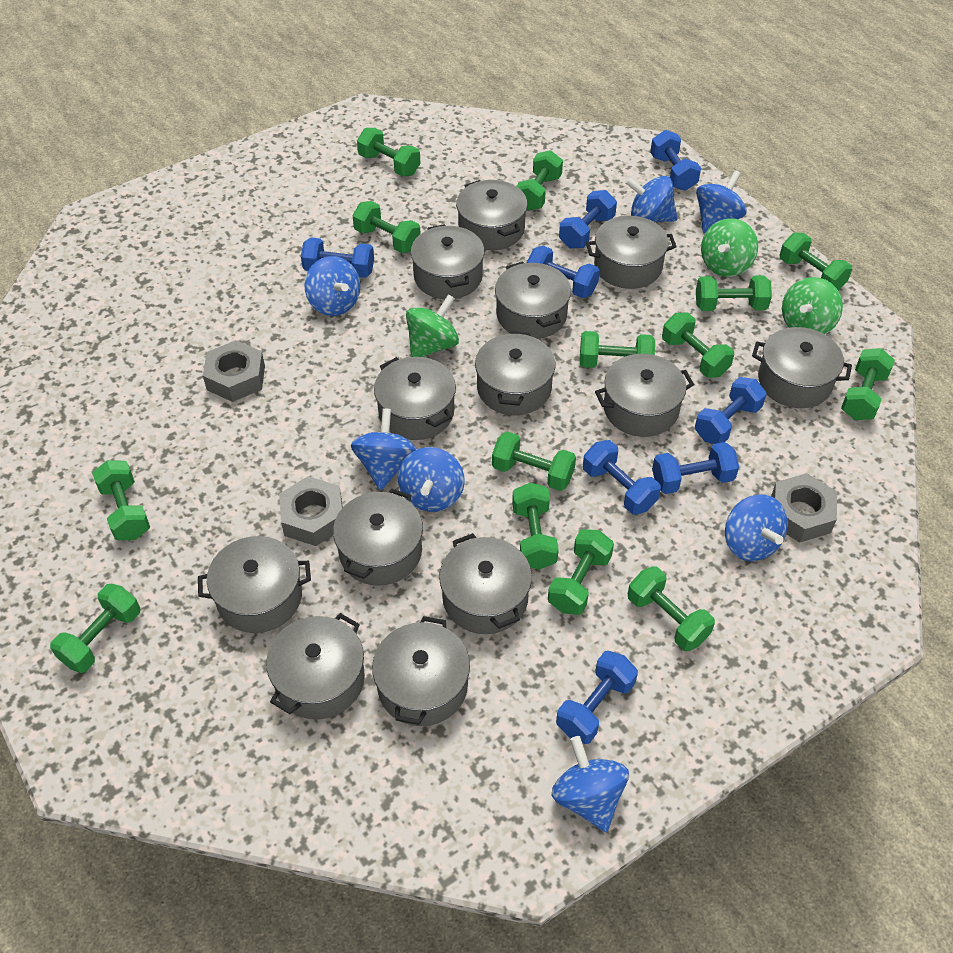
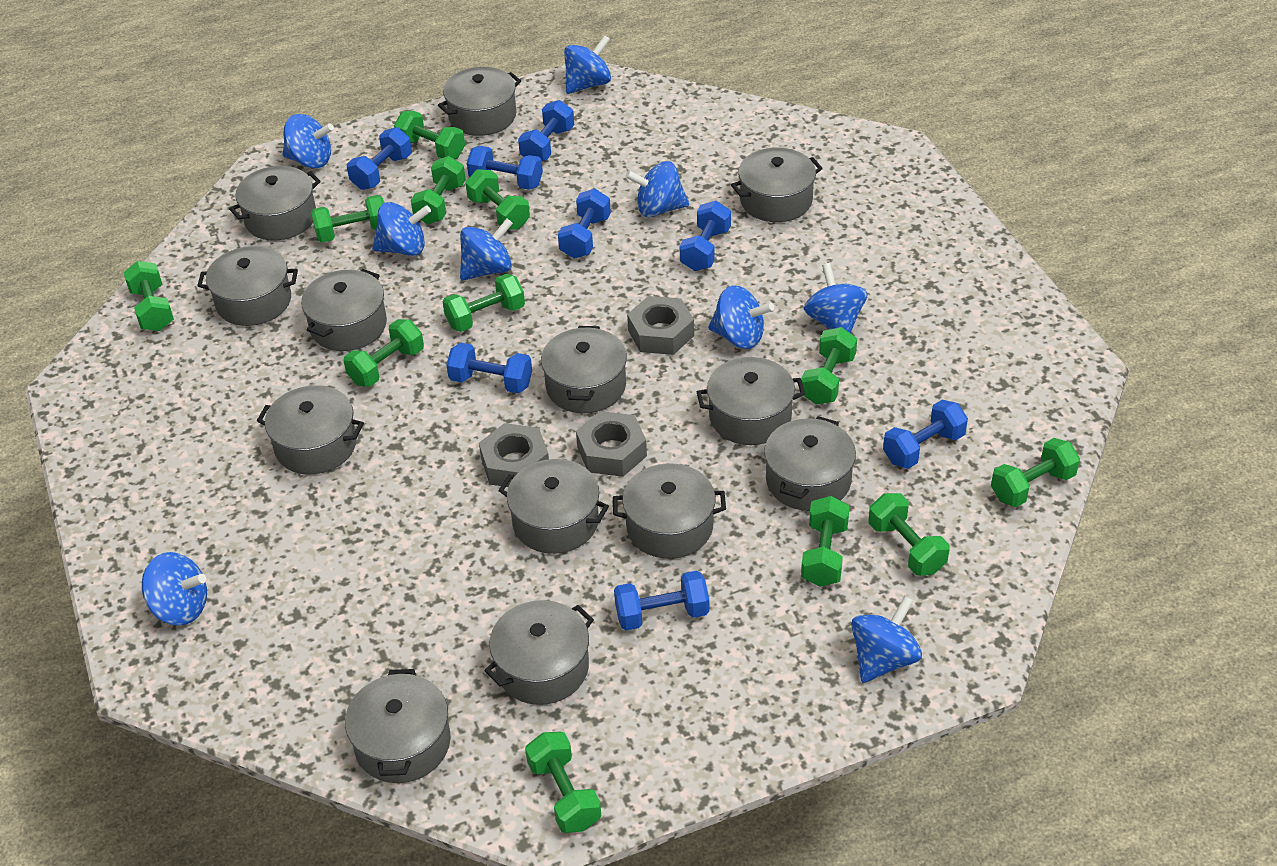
blue spinning top: 7 -> 9
green dumbbell: 14 -> 12
green spinning top: 3 -> 0

